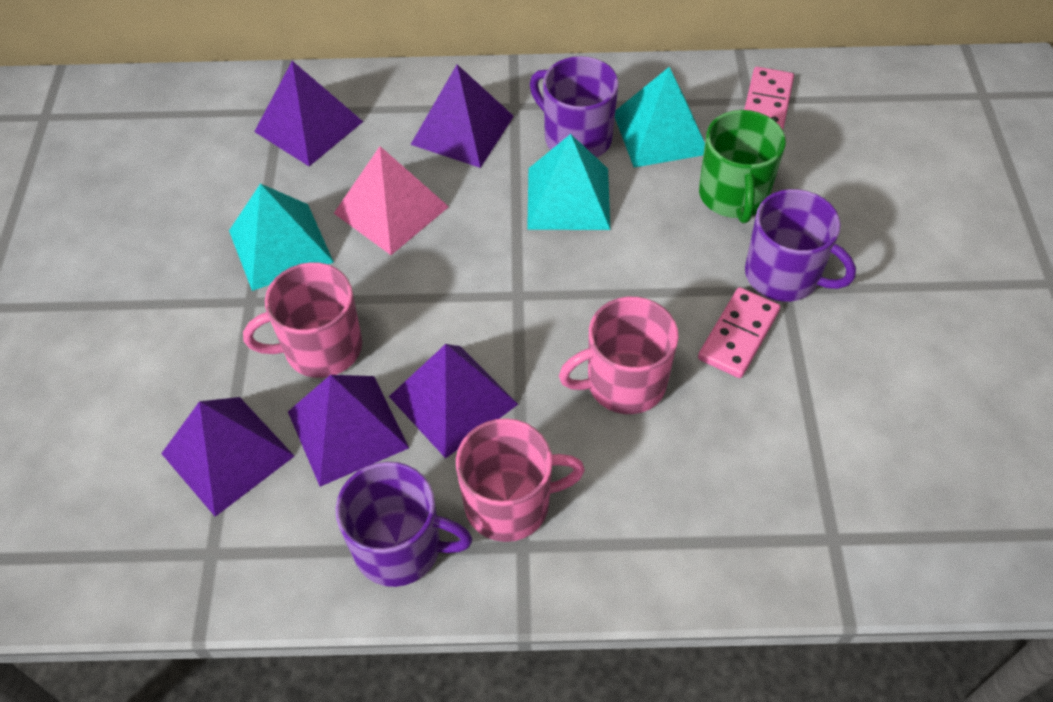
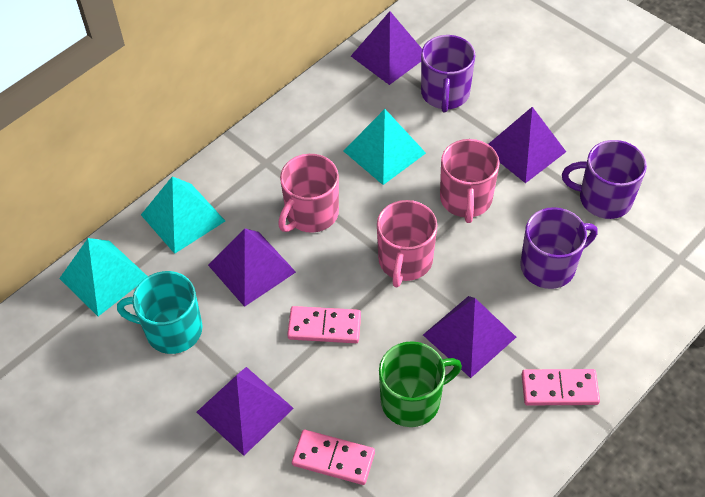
pink domino: 2 -> 3
pink pyramid: 1 -> 0
turquoise mug: 0 -> 1

